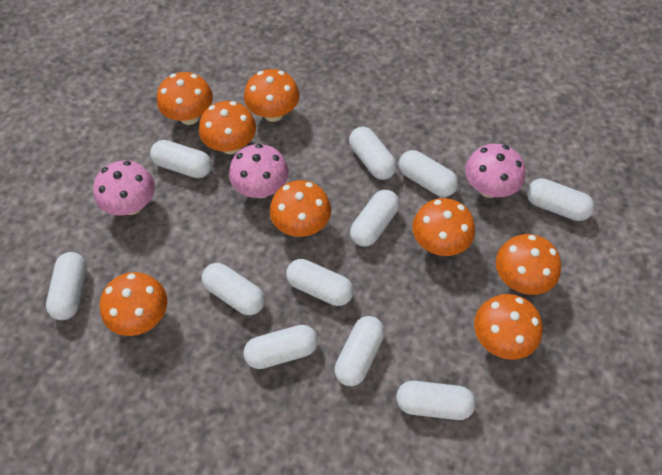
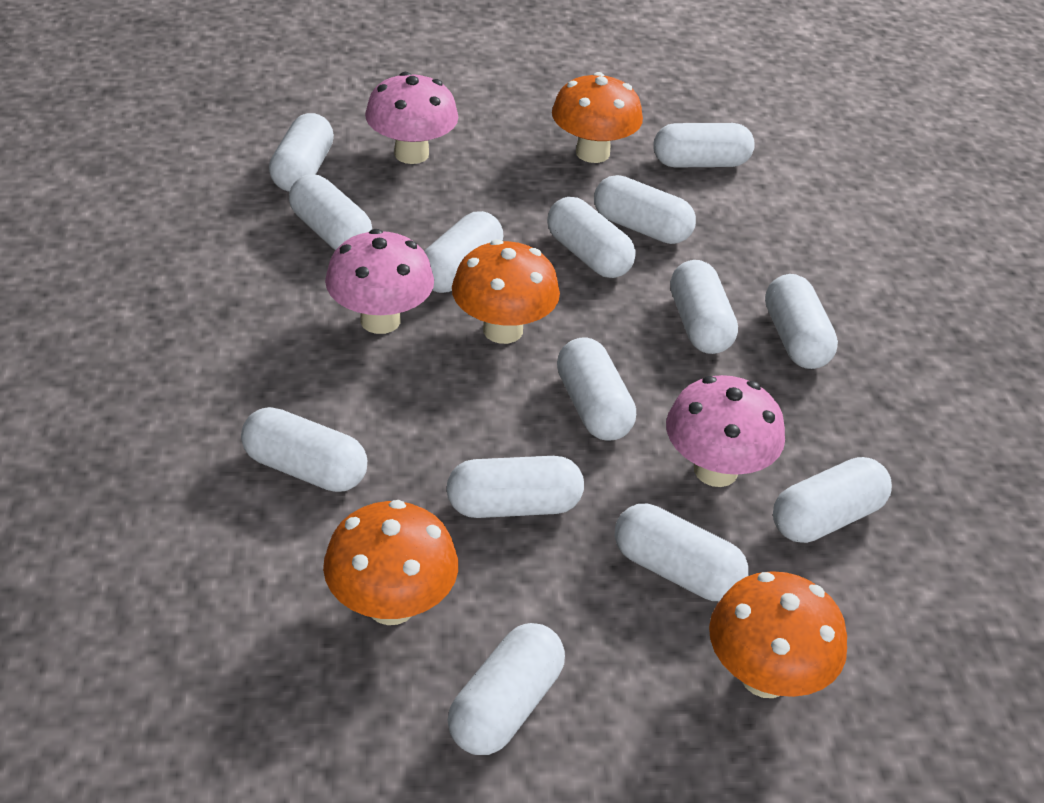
orange mushroom: 8 -> 4
white capsule: 11 -> 14

